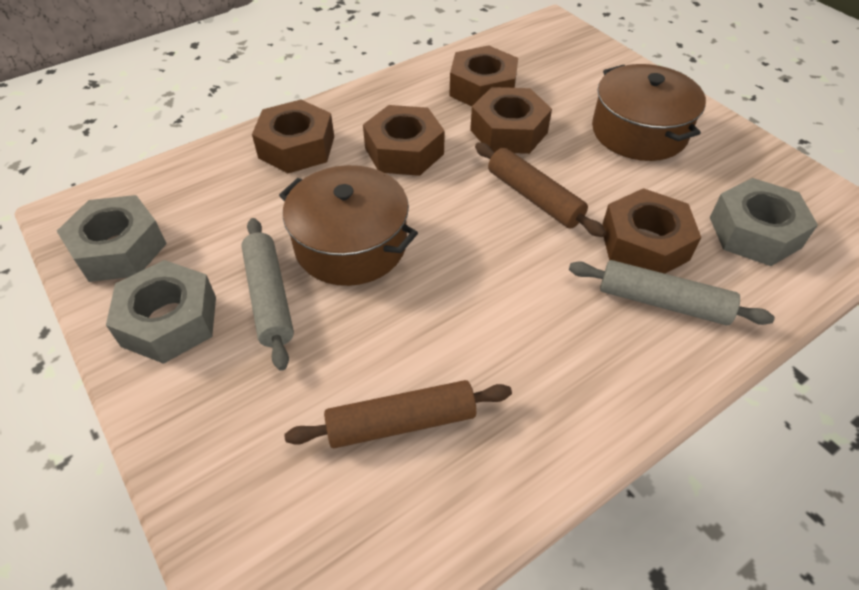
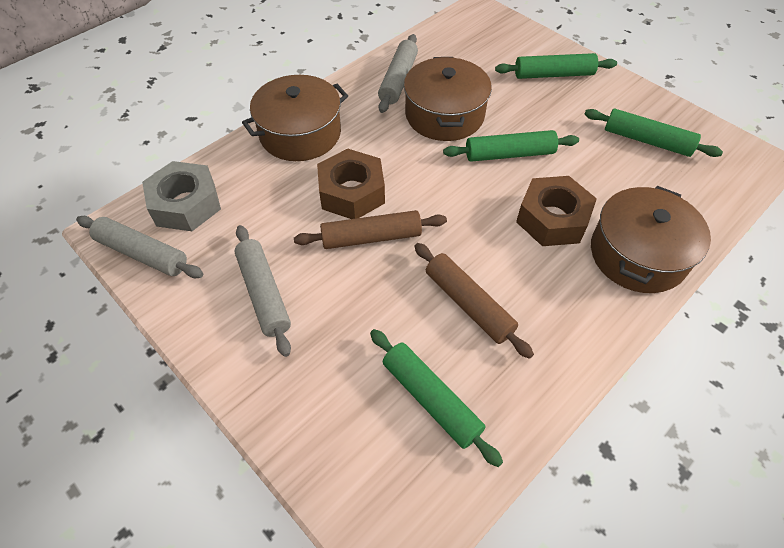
brown nut: 5 -> 2
brown pot: 2 -> 3
green rolling pin: 0 -> 4
grey nut: 3 -> 1
grey rolling pin: 2 -> 3

